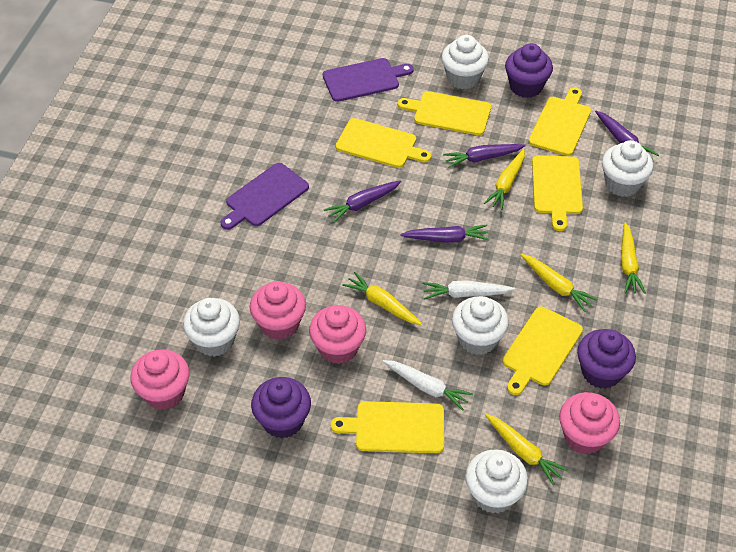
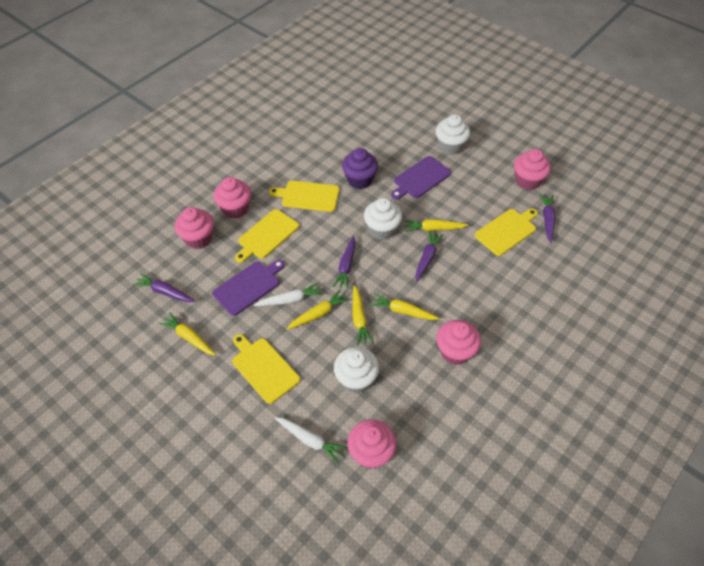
pink cupcake: 4 -> 5
purple cupcake: 3 -> 1
white cupcake: 5 -> 3
yellow cutting board: 6 -> 4

